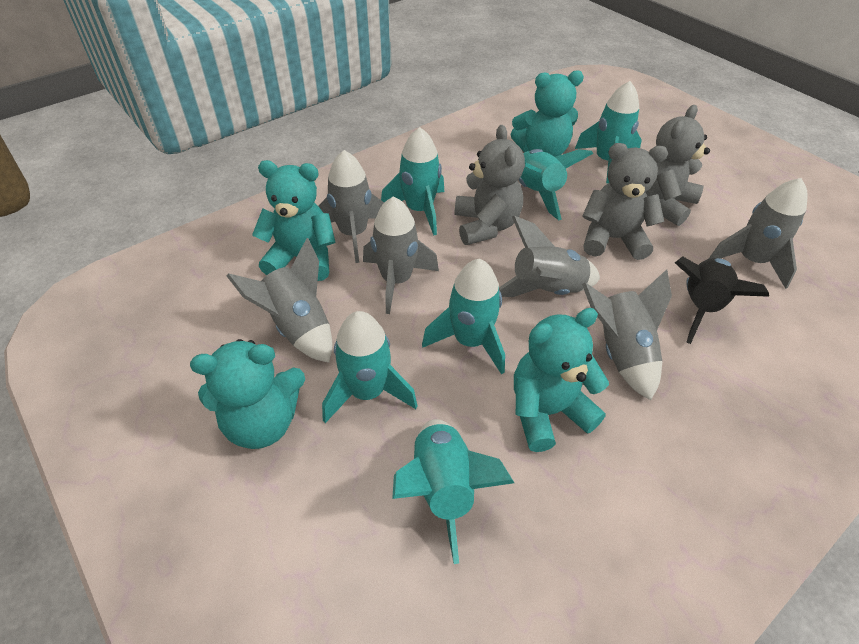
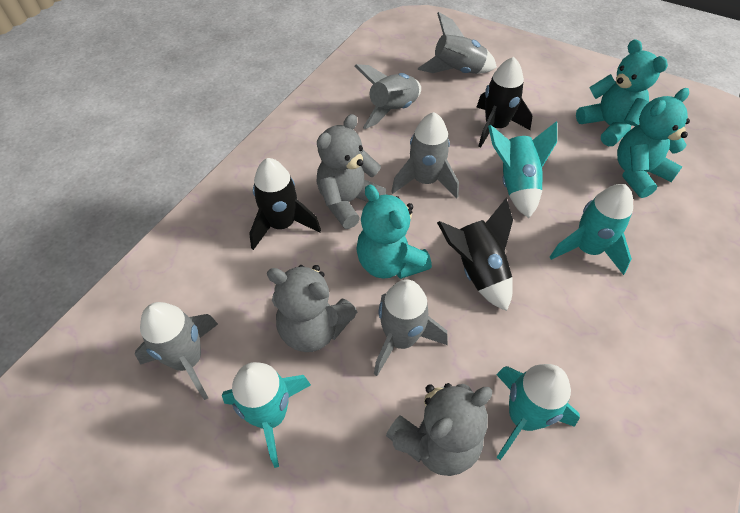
black rocket: 1 -> 3
grey rocket: 6 -> 5
turquoise rocket: 6 -> 4
turquoise teddy bear: 4 -> 3

